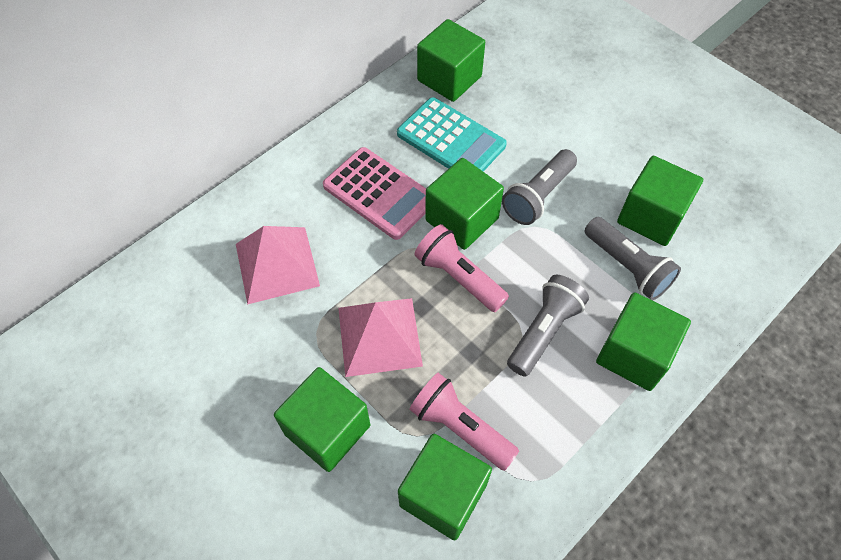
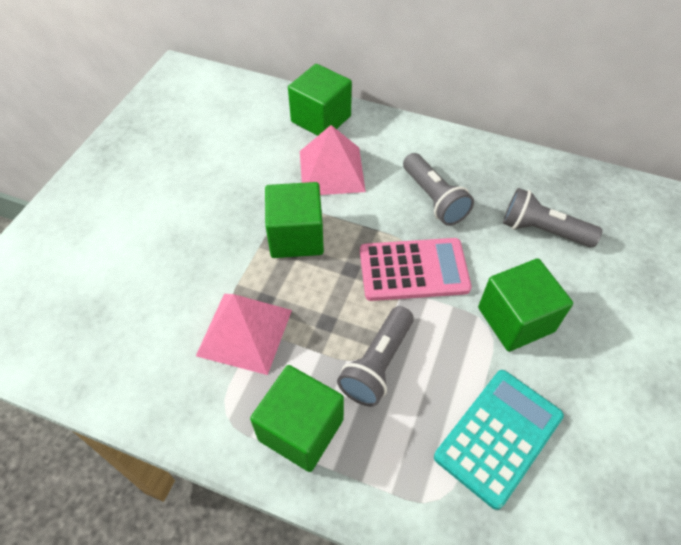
green cube: 6 -> 4
pink flashlight: 2 -> 0

